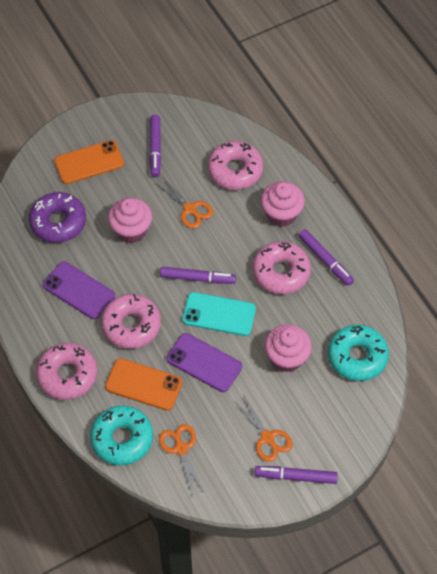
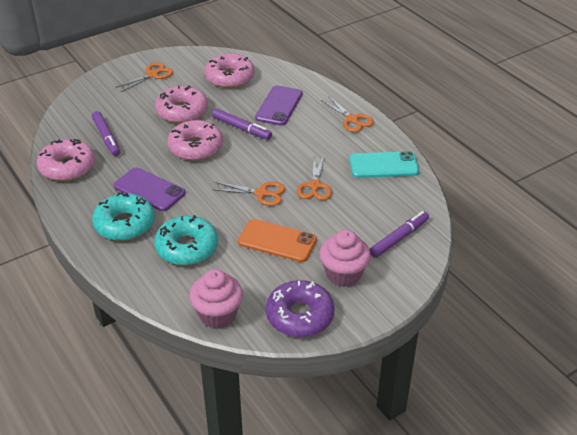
orange phone: 2 -> 1
orange scissors: 3 -> 4
pink cupcake: 3 -> 2
purple marker: 4 -> 3

